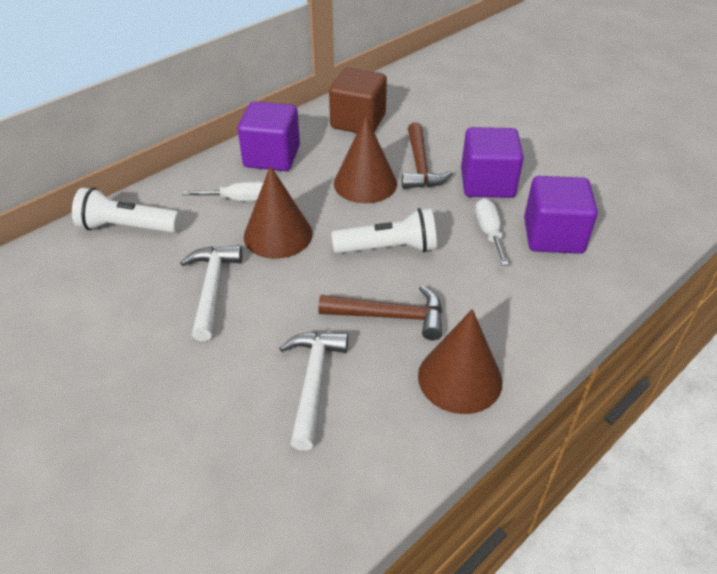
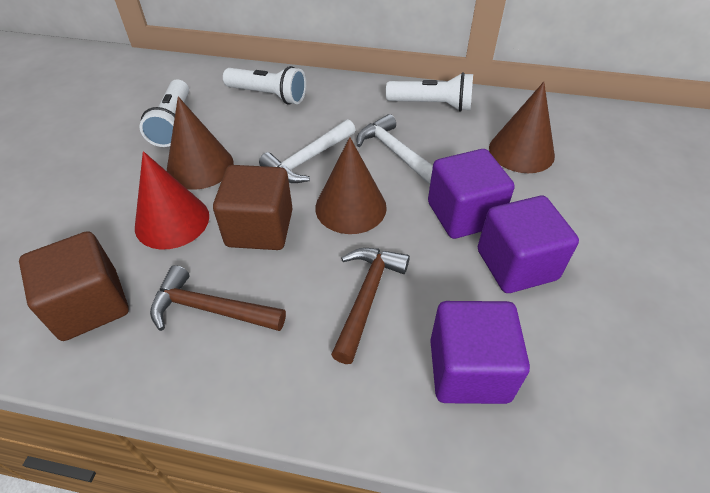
brown cube: 1 -> 2
red cone: 0 -> 1
white flashlight: 2 -> 3
white screwdriver: 2 -> 0

